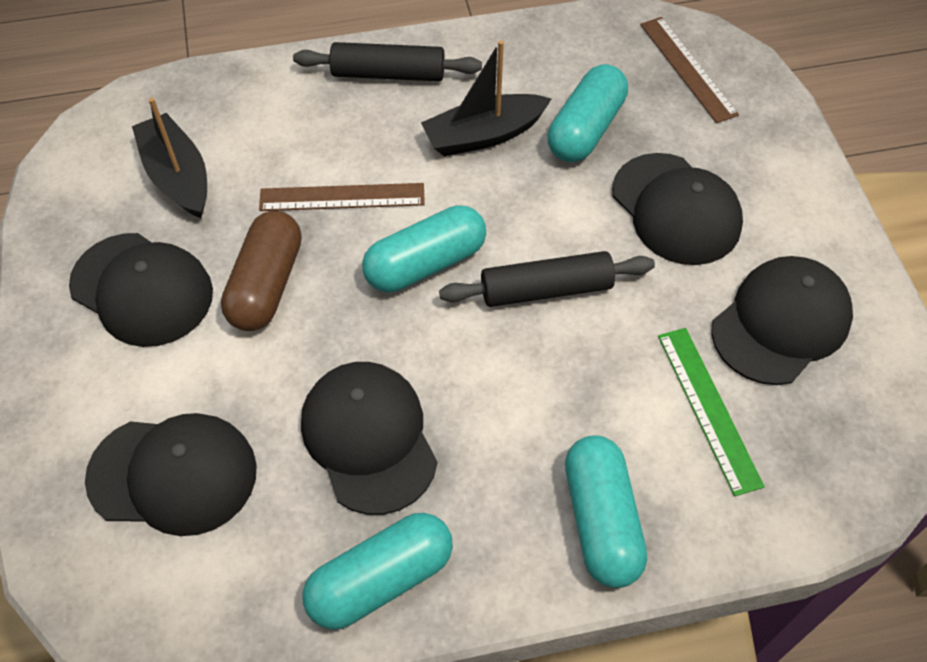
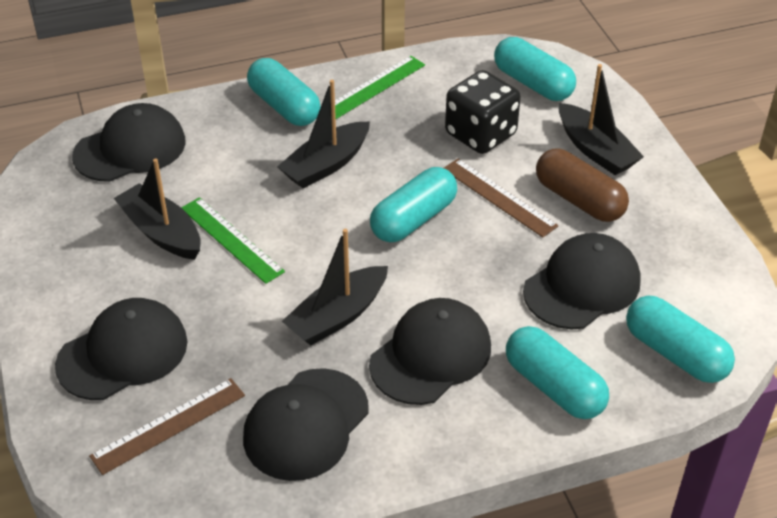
black boat: 2 -> 4
black dice: 0 -> 1
black rolling pin: 2 -> 0
green ruler: 1 -> 2
turquoise capsule: 4 -> 5

